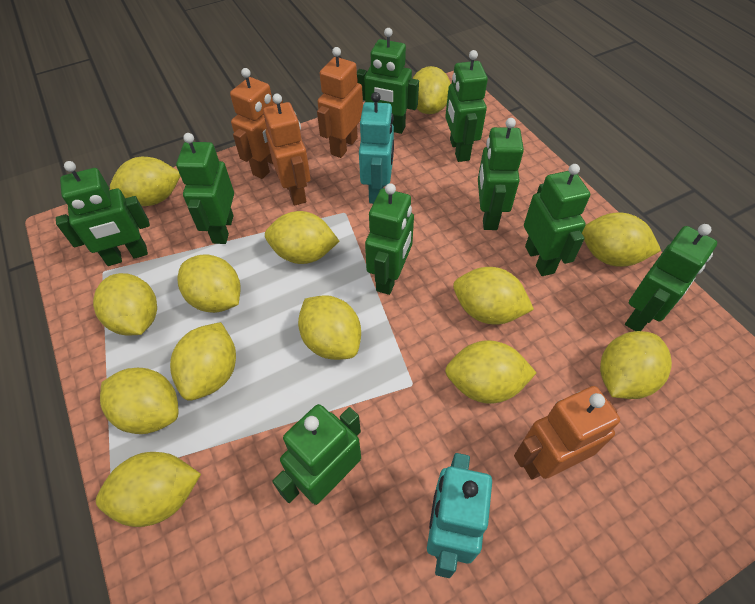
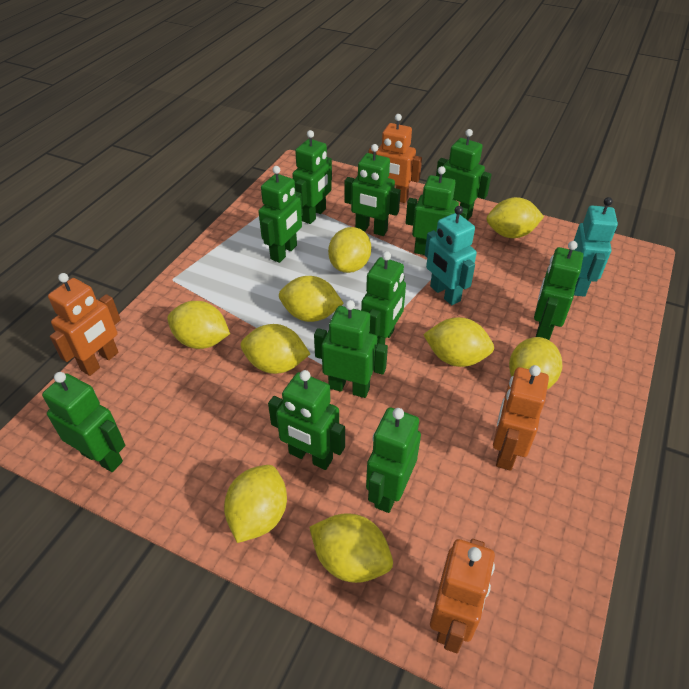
green robot: 9 -> 11
yellow lemon: 13 -> 9

